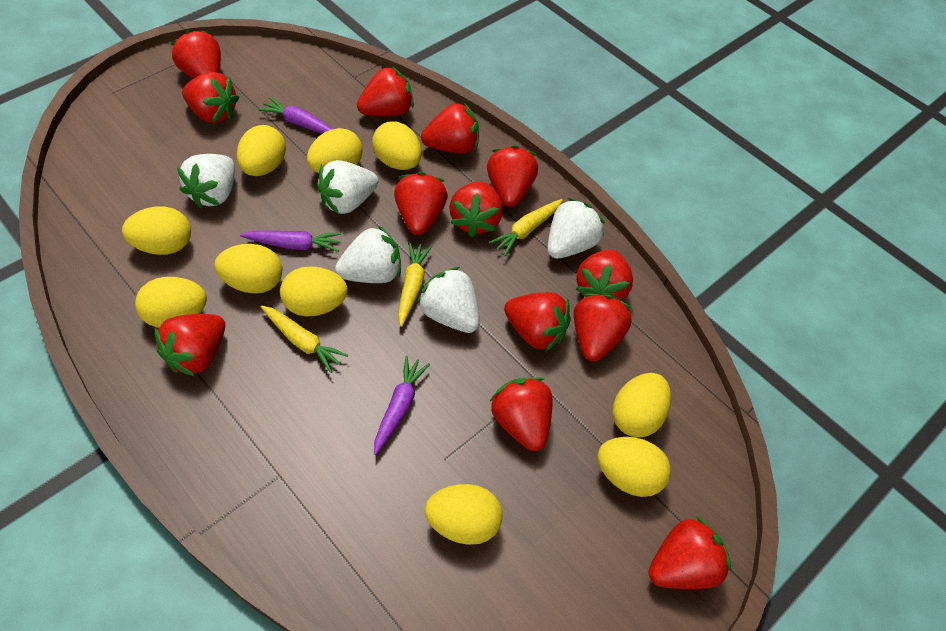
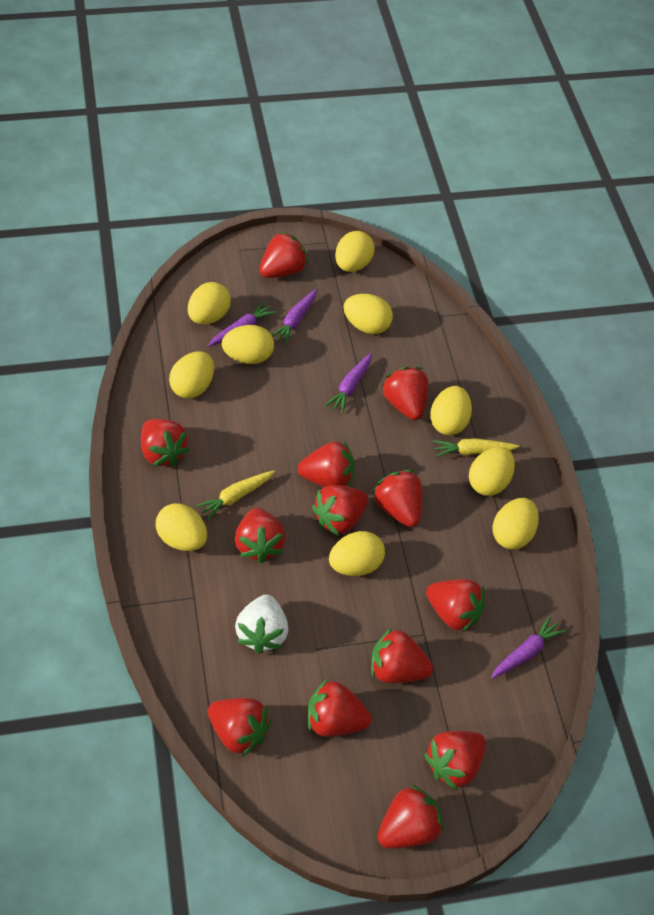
purple carrot: 3 -> 4
white strawberry: 5 -> 1
yellow carrot: 3 -> 2

